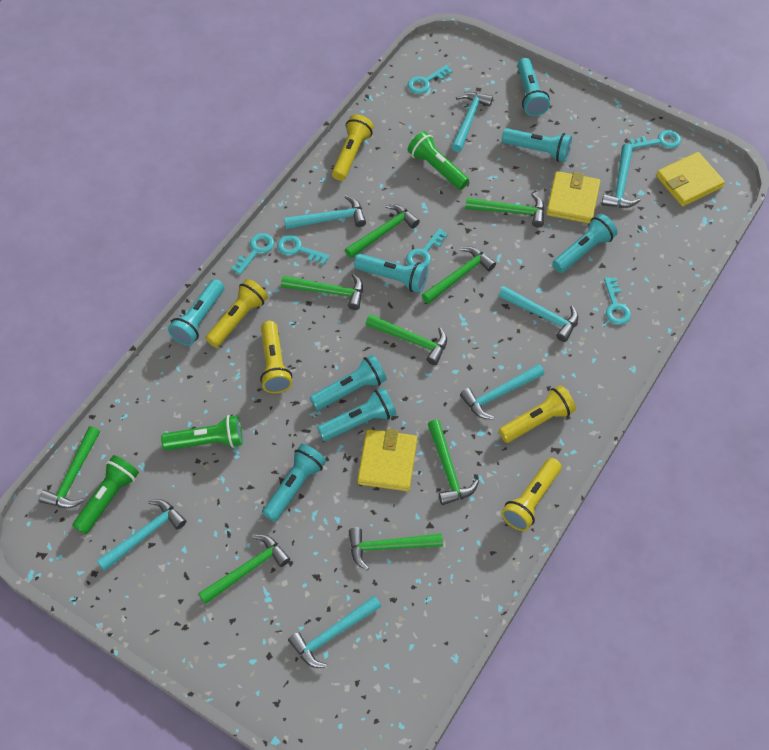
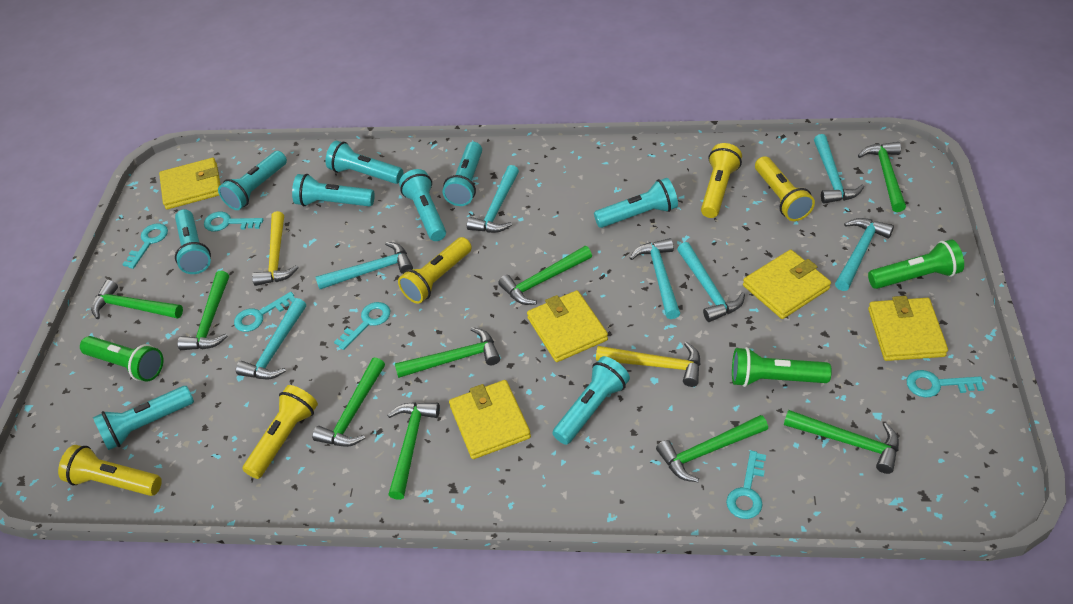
turquoise flashlight: 8 -> 9
yellow hammer: 0 -> 2
yellow wallet: 3 -> 5

